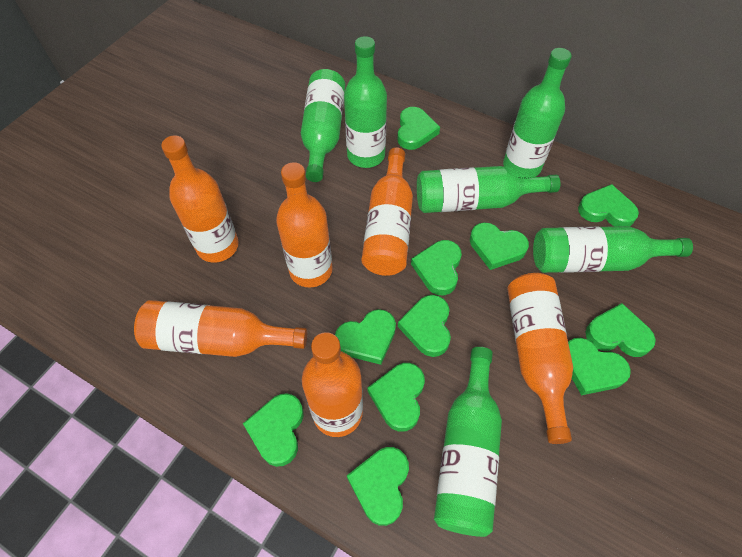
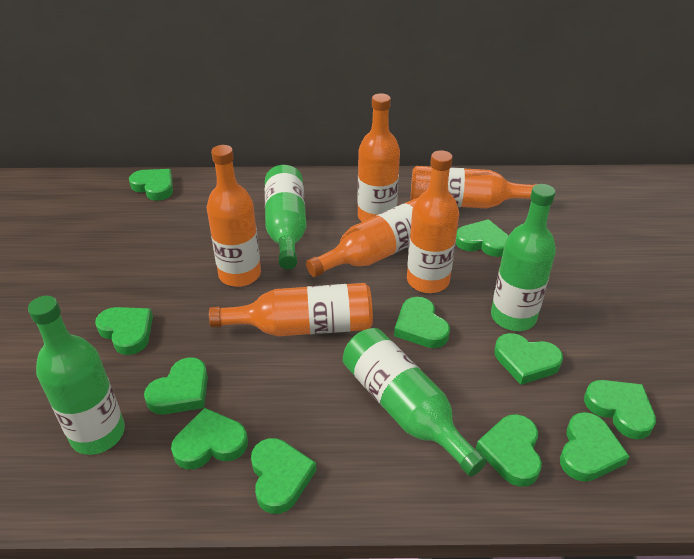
green bottle: 6 -> 4

